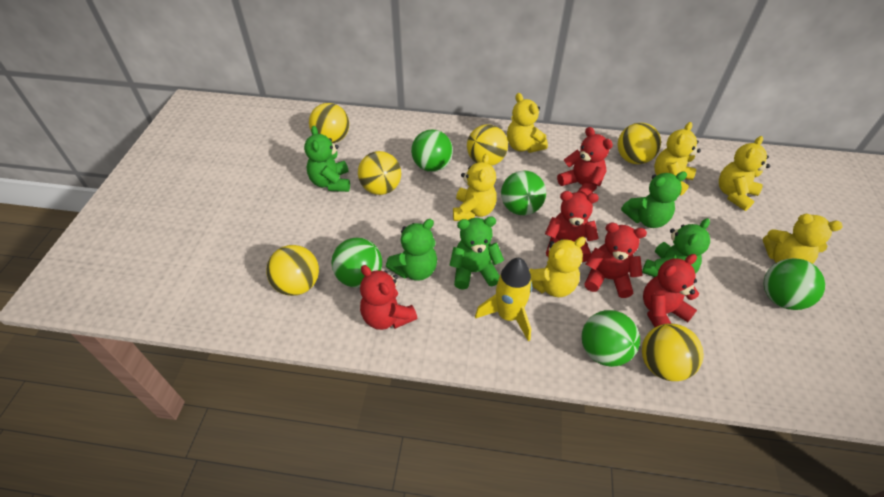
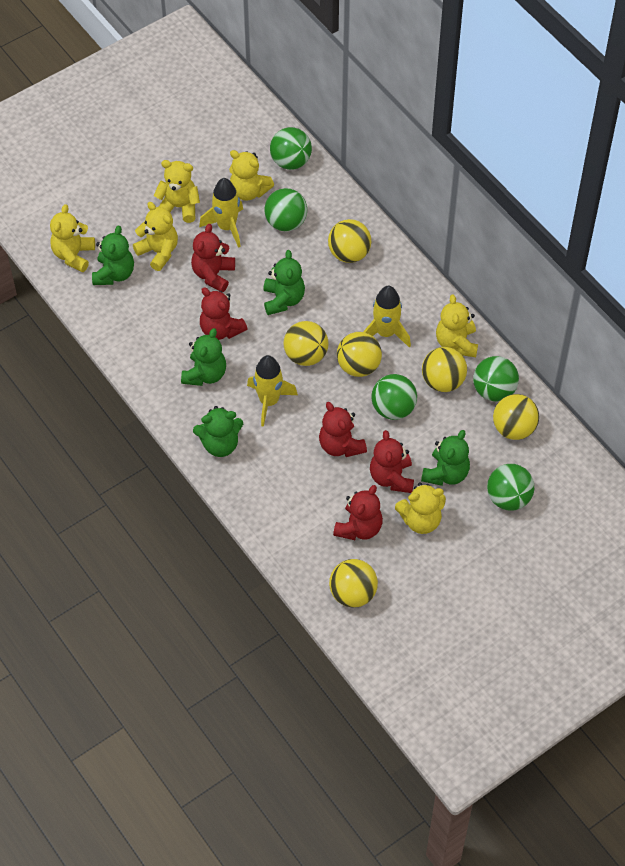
yellow rocket: 1 -> 3

